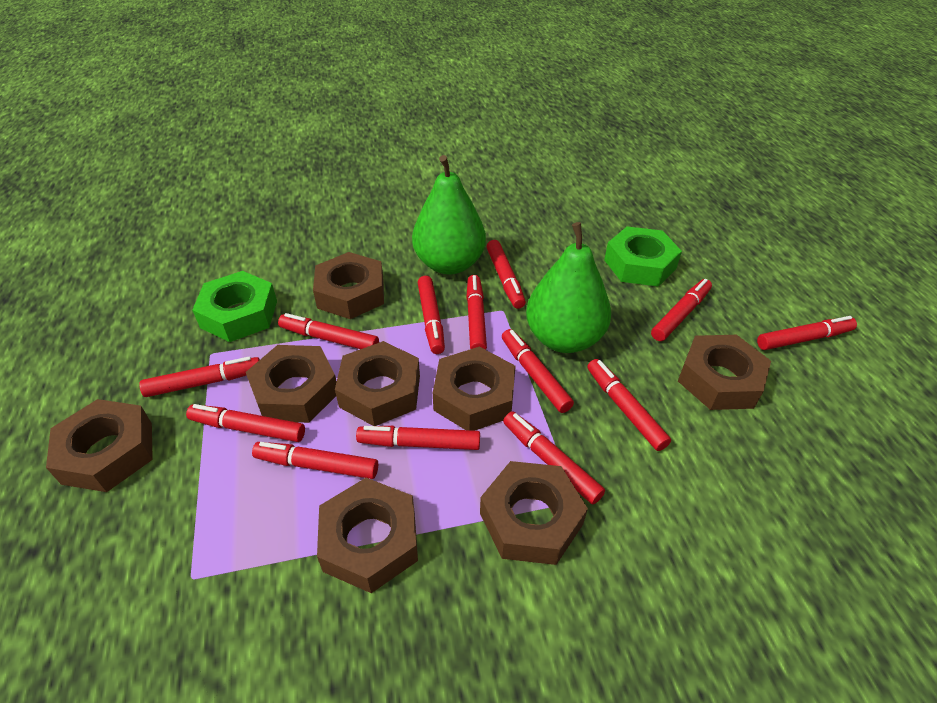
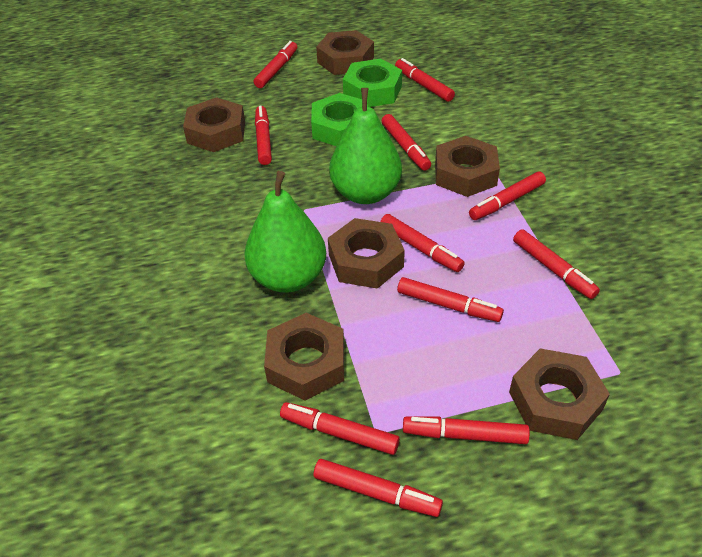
brown nut: 8 -> 6
red marker: 13 -> 11

